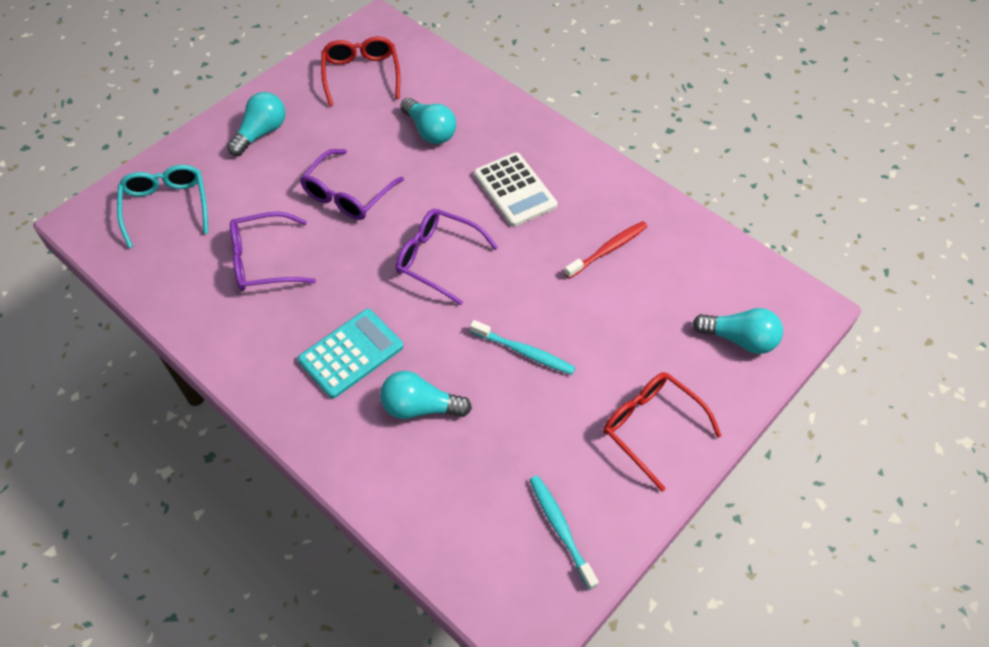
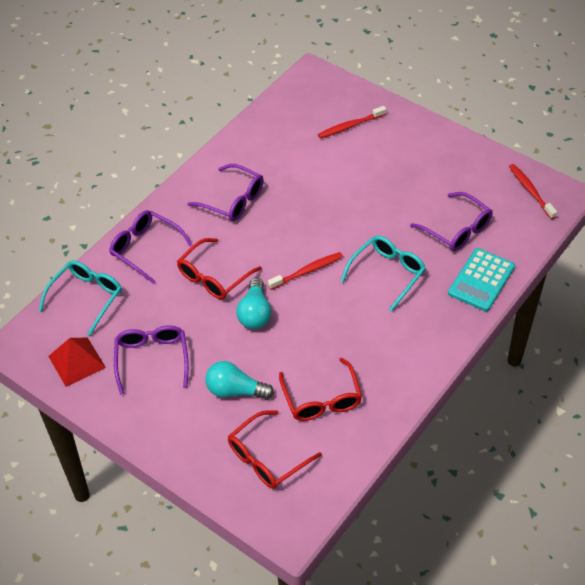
purple glasses: 3 -> 4
red glasses: 2 -> 3
red pyramid: 0 -> 1
red toothbrush: 1 -> 3
turquoise glasses: 1 -> 2
turquoise light bulb: 4 -> 2
turquoise toothbrush: 2 -> 0
white calculator: 1 -> 0

